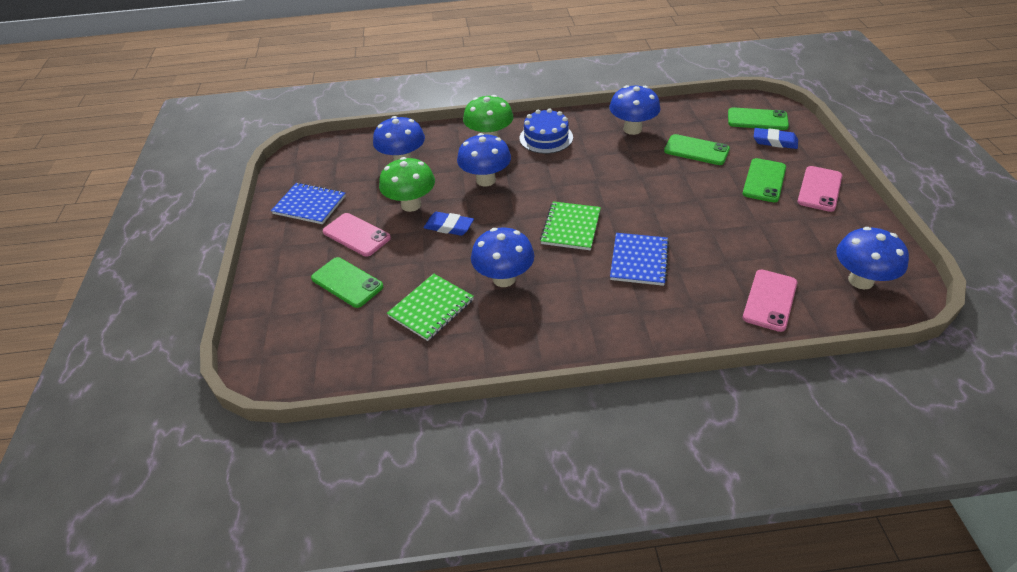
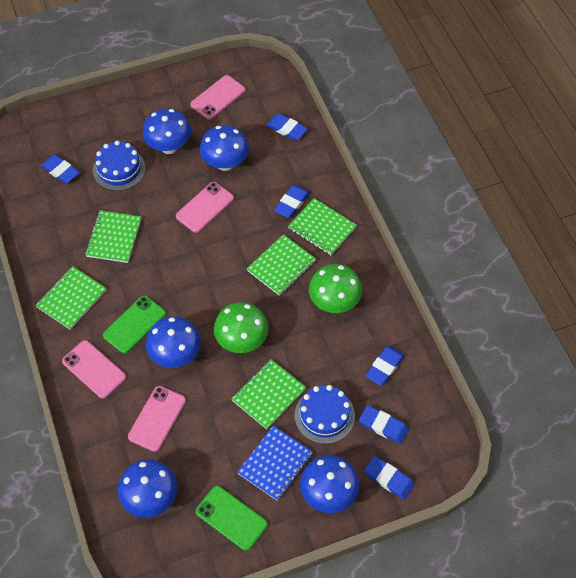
blue cake: 1 -> 2
blue eraser: 2 -> 6
blue notebook: 2 -> 1
green notebook: 2 -> 5
green phone: 4 -> 2
pink phone: 3 -> 4

